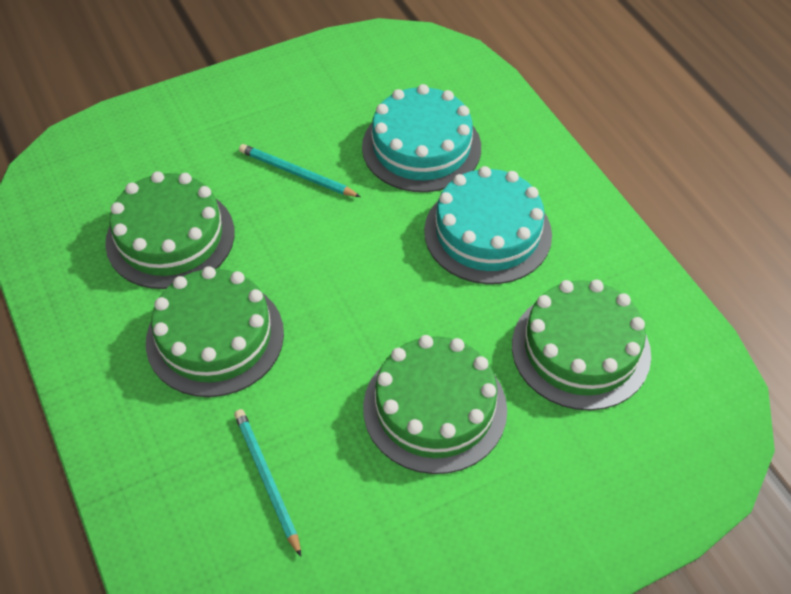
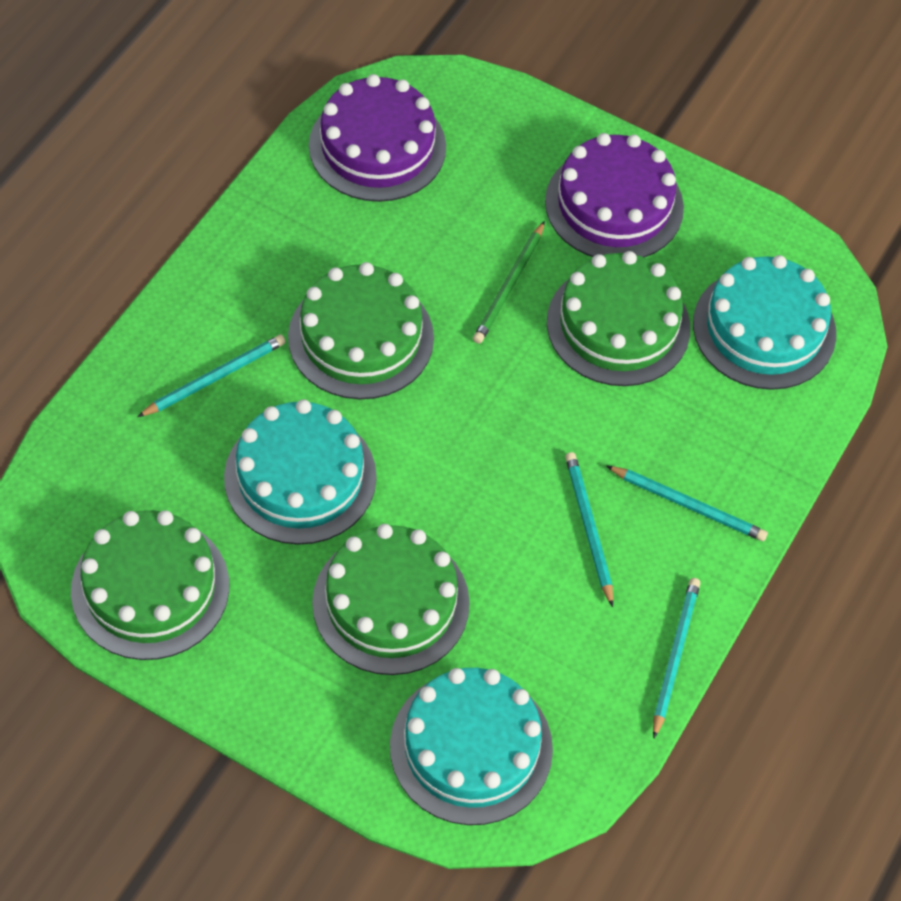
green pencil: 0 -> 1
purple cake: 0 -> 2
turquoise cake: 2 -> 3
turquoise pencil: 2 -> 4

